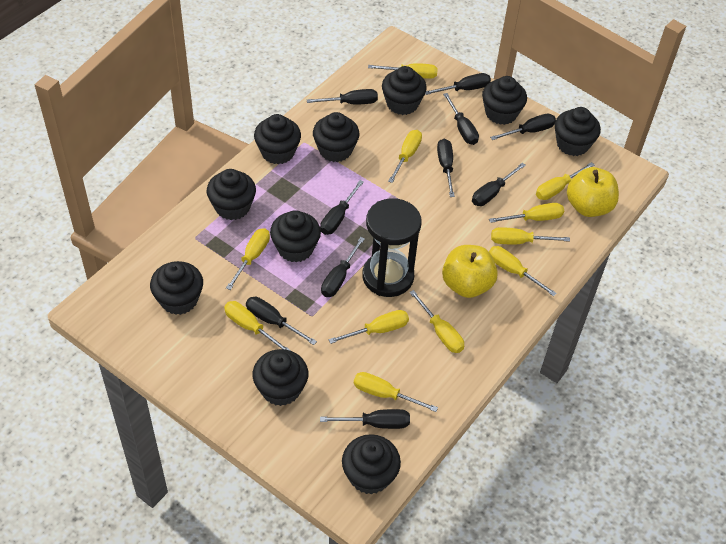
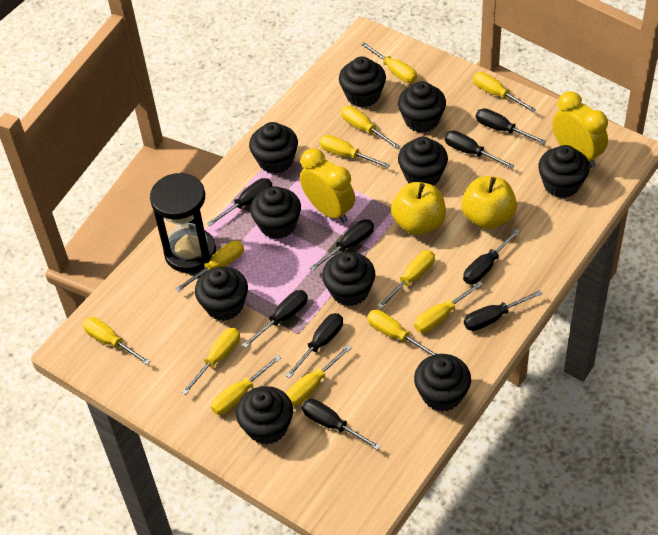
black screwdriver: 10 -> 9
yellow clock: 0 -> 2
yellow screwdriver: 11 -> 12

